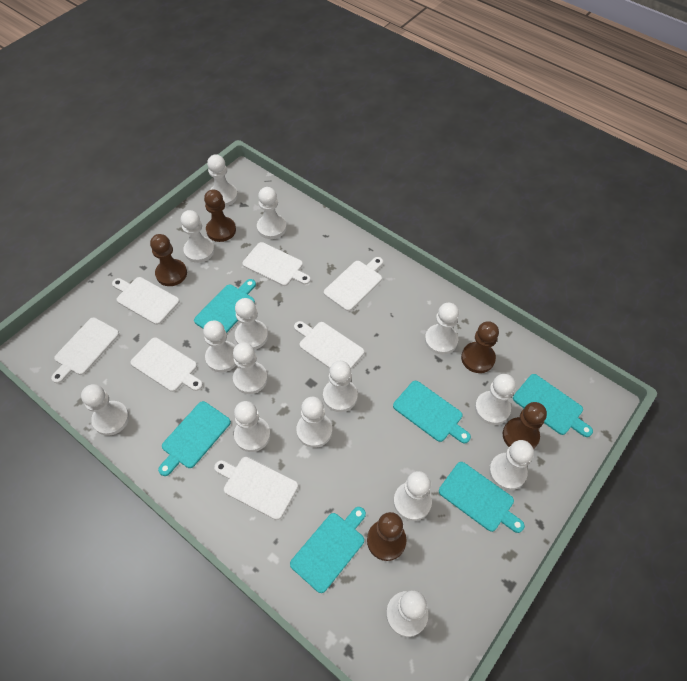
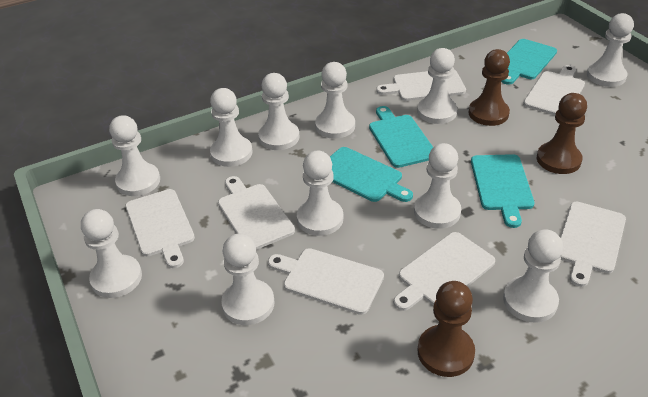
brown pawn: 5 -> 3
turquoise cutting board: 6 -> 4
white pawn: 15 -> 11

